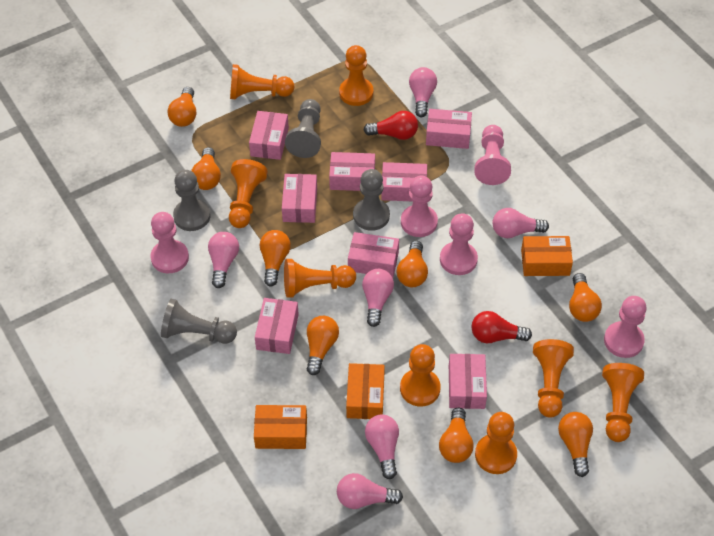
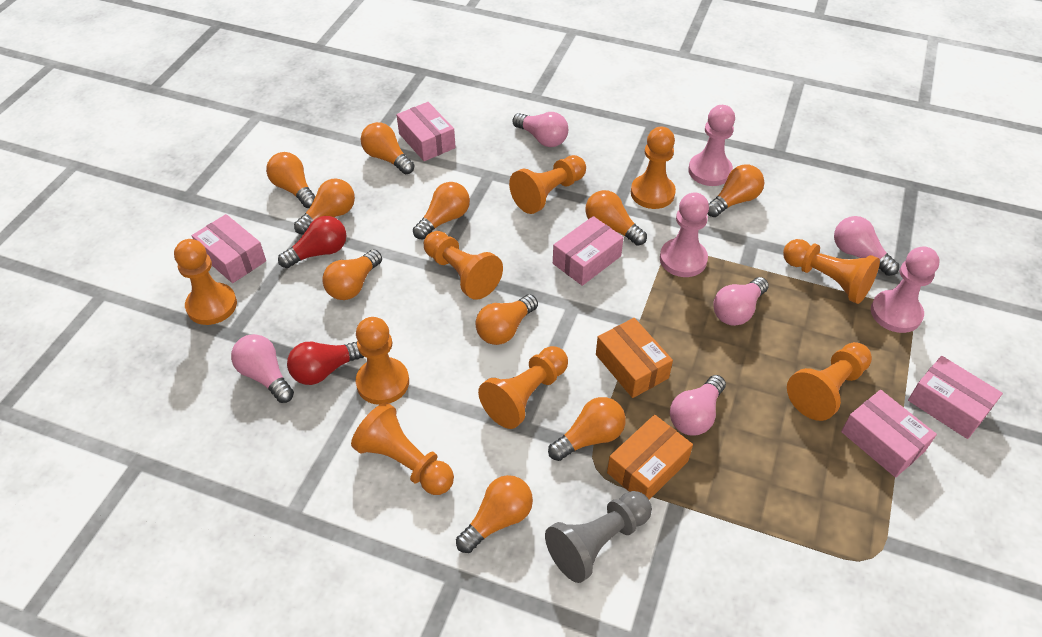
grey pawn: 4 -> 1
orange box: 3 -> 2
orange light bulb: 8 -> 10
orange pawn: 8 -> 9
pink box: 8 -> 5
pink light bulb: 6 -> 5
pink pawn: 5 -> 3

